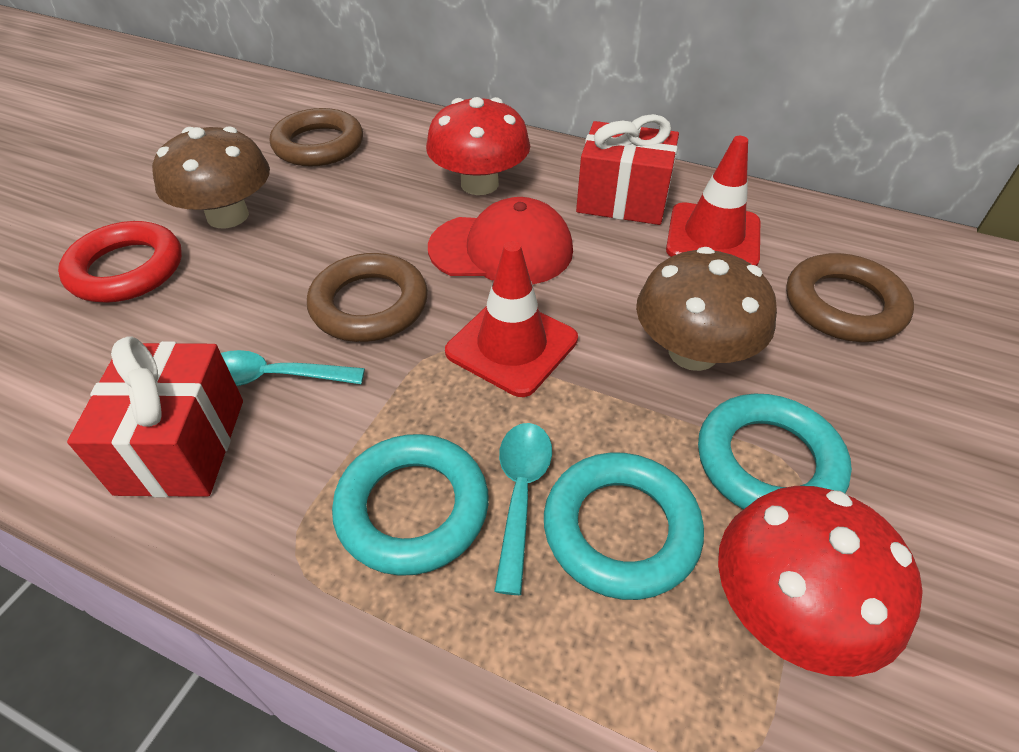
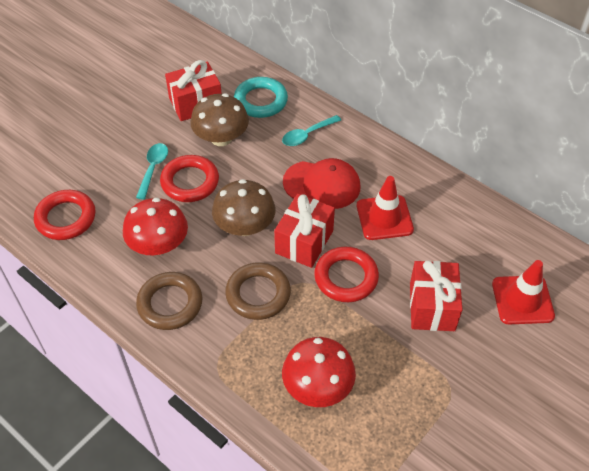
brown ring: 3 -> 2
red gift: 2 -> 3
red ring: 1 -> 3
turquoise ring: 3 -> 1

